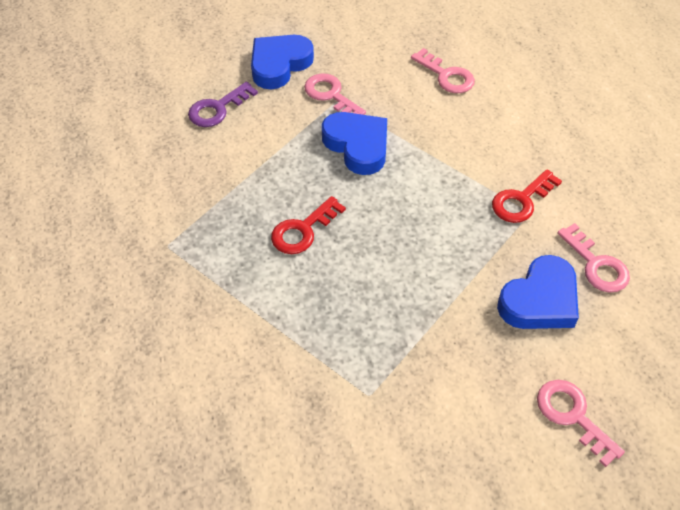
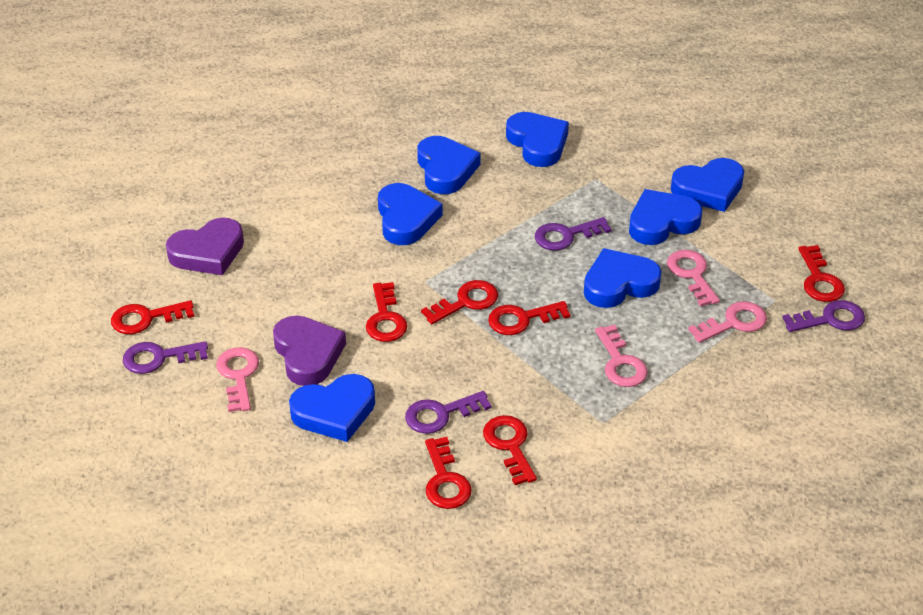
blue heart: 3 -> 7
purple heart: 0 -> 2
purple key: 1 -> 4
red key: 2 -> 7

